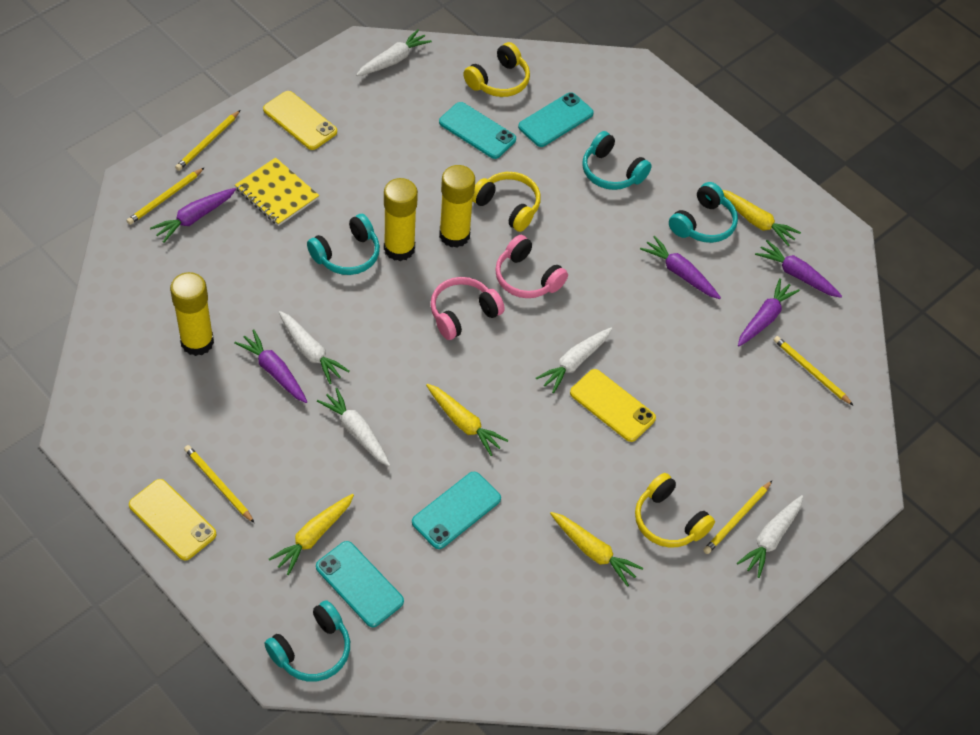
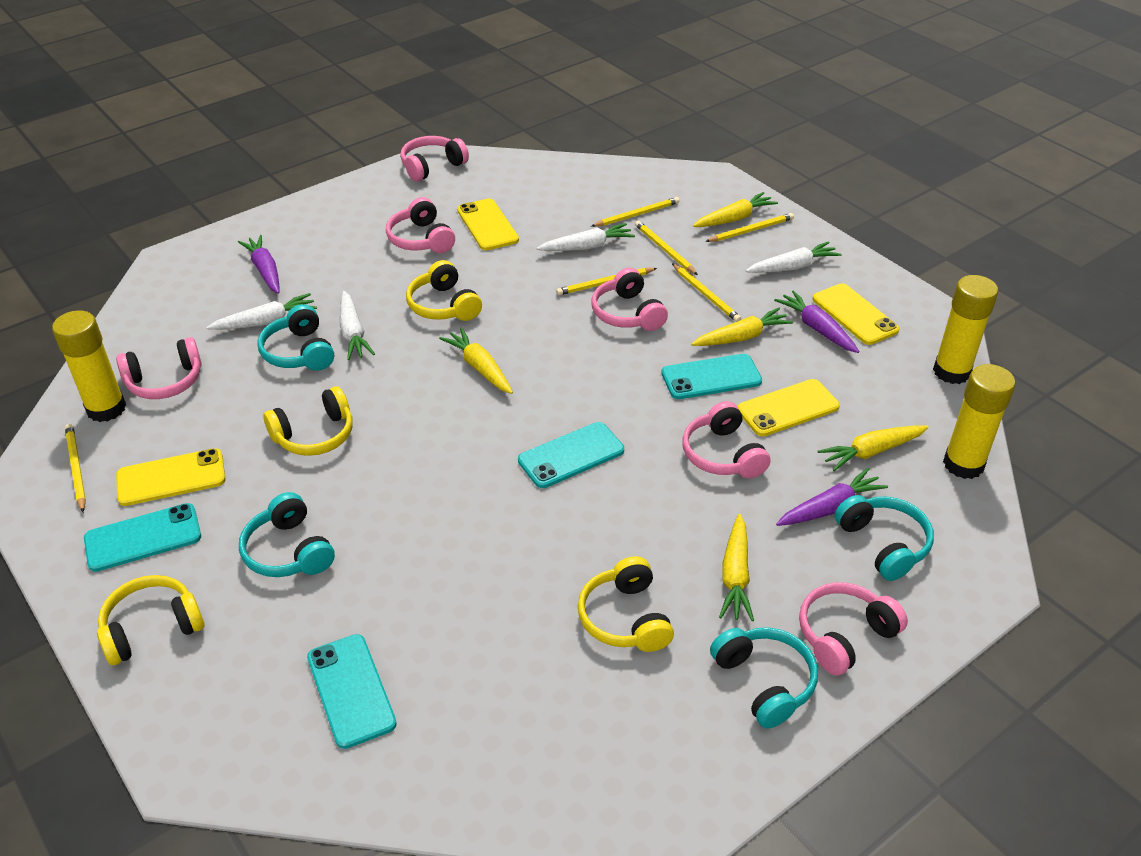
pink headphones: 2 -> 6
purple carrot: 5 -> 3
white carrot: 5 -> 4
yellow carrot: 4 -> 5
yellow headphones: 3 -> 4
yellow notebook: 1 -> 0
yellow pencil: 5 -> 6
yellow phone: 3 -> 4

